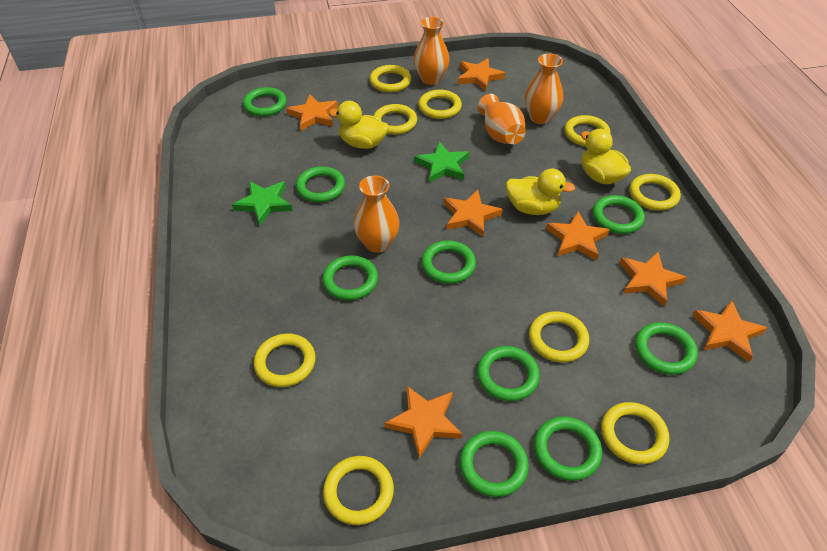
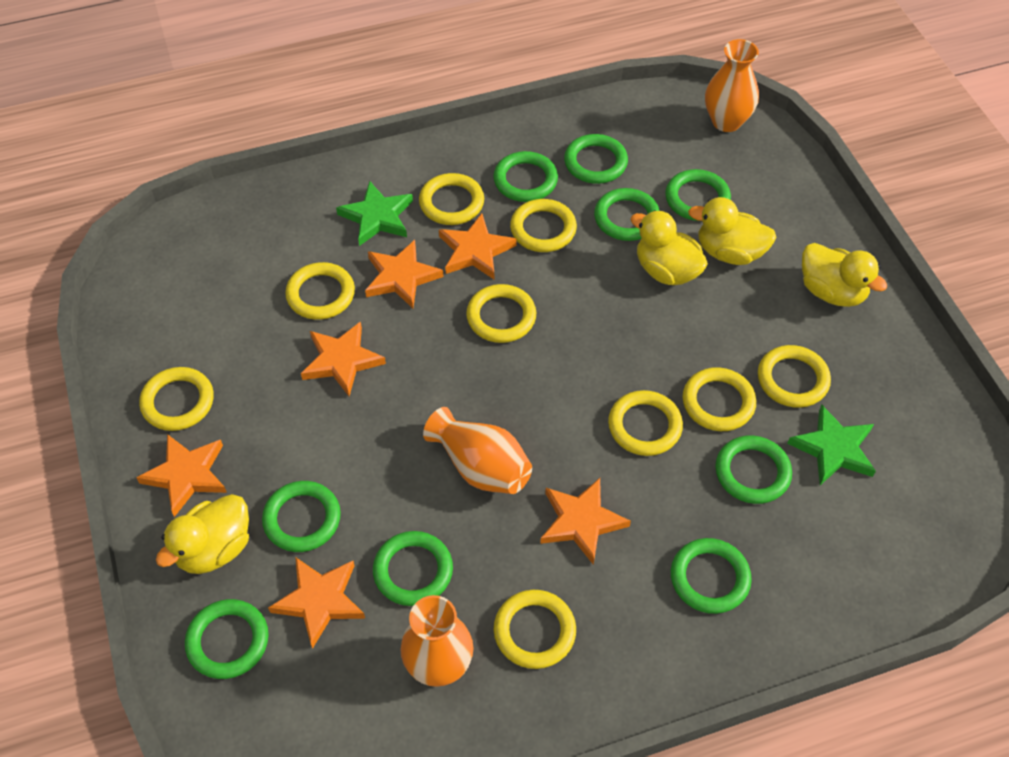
orange star: 7 -> 6
orange vase: 4 -> 3
yellow duck: 3 -> 4

